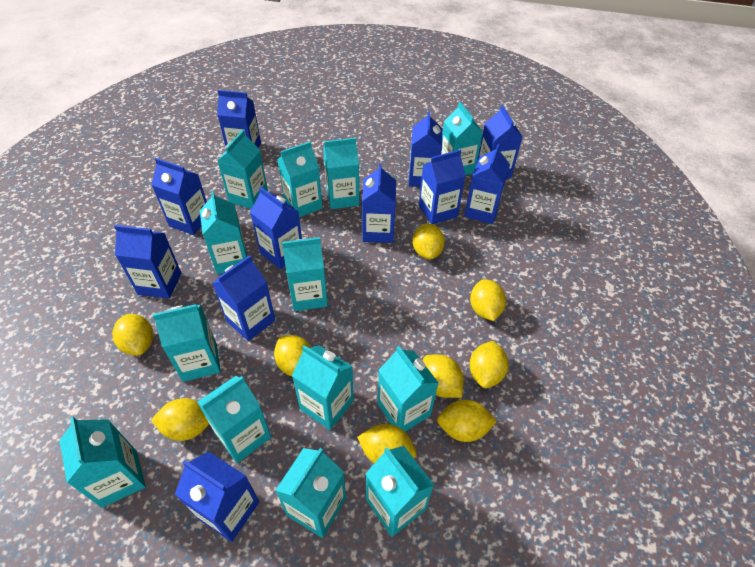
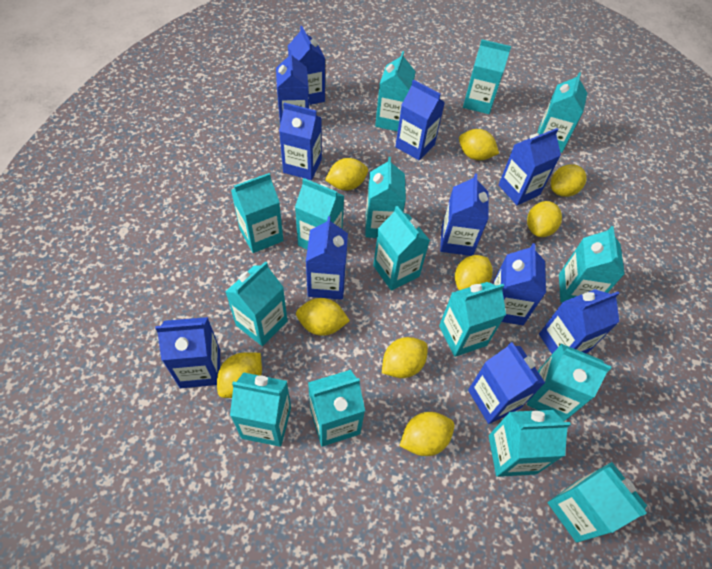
turquoise carton: 13 -> 15

